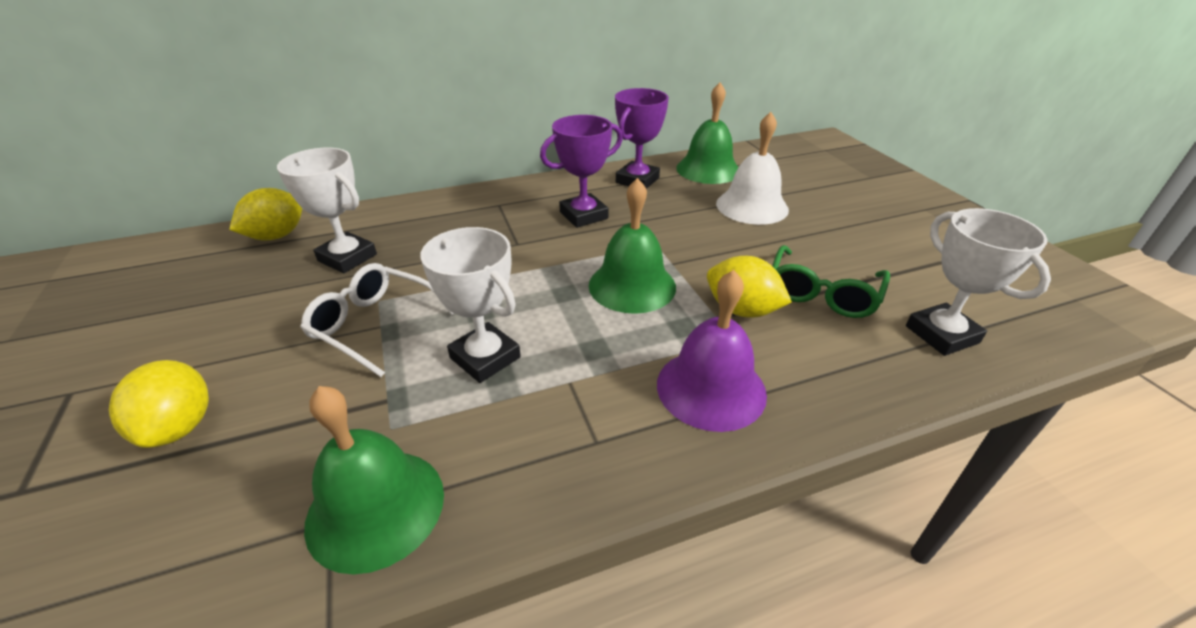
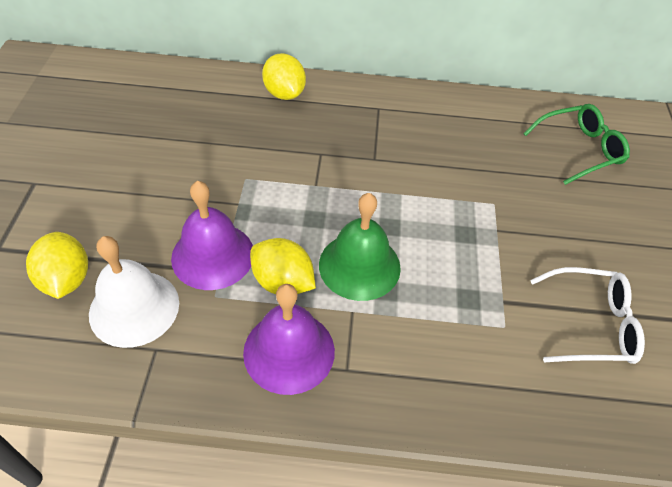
green bell: 3 -> 1
purple bell: 1 -> 2
purple trophy: 2 -> 0
white trophy: 3 -> 0

